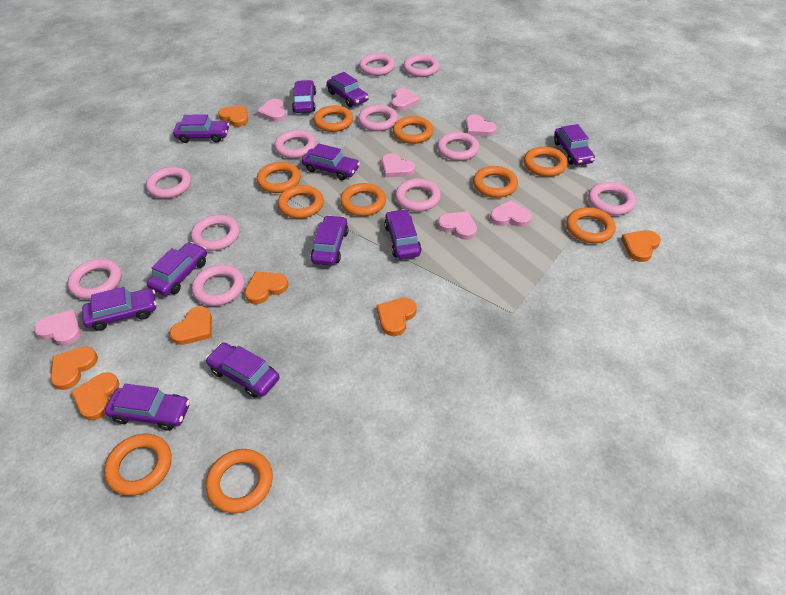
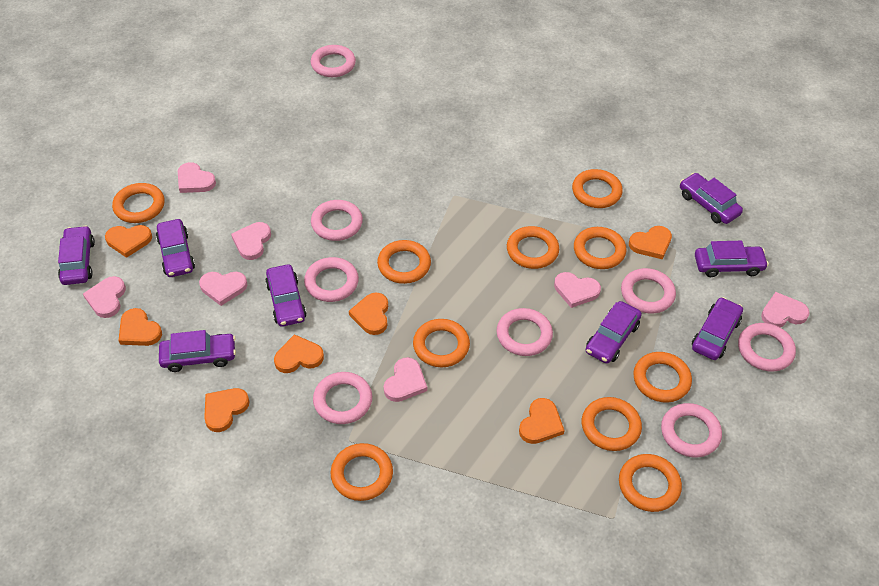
pink ring: 11 -> 8
purple car: 11 -> 8

